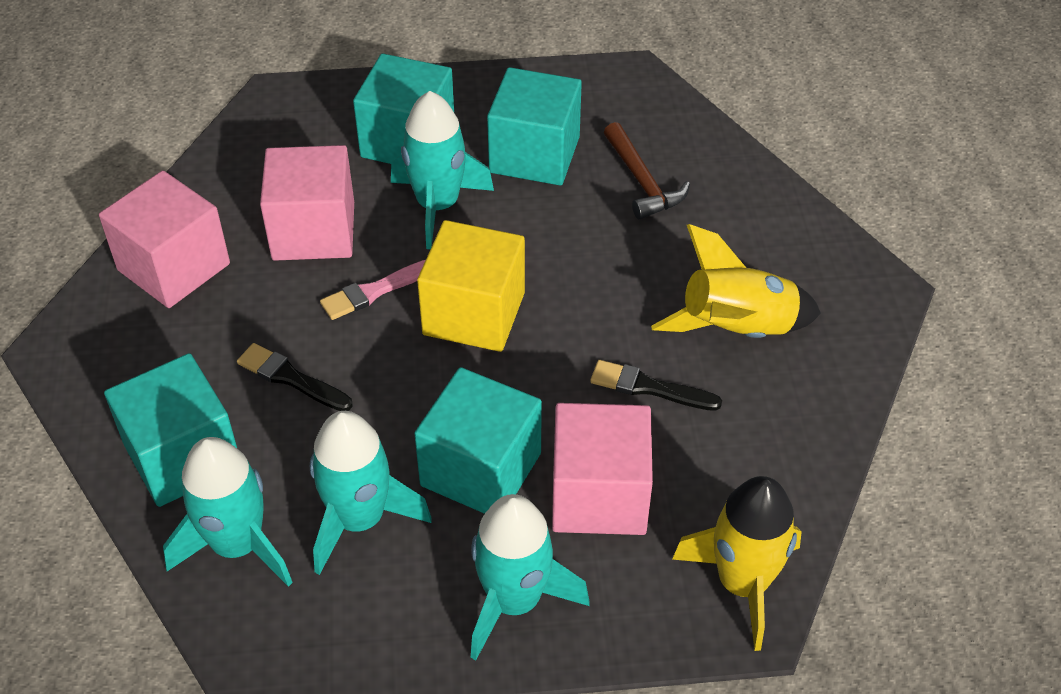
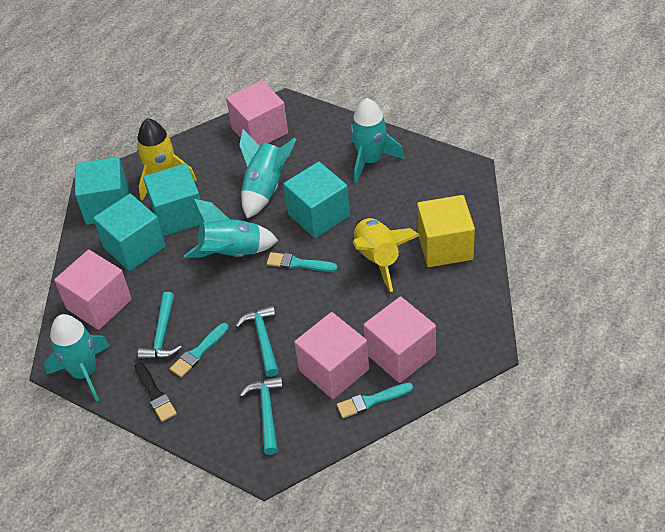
black brush: 2 -> 1
brown hammer: 1 -> 0
pink brush: 1 -> 0
pink cube: 3 -> 4
turquoise brush: 0 -> 3
turquoise hammer: 0 -> 3

